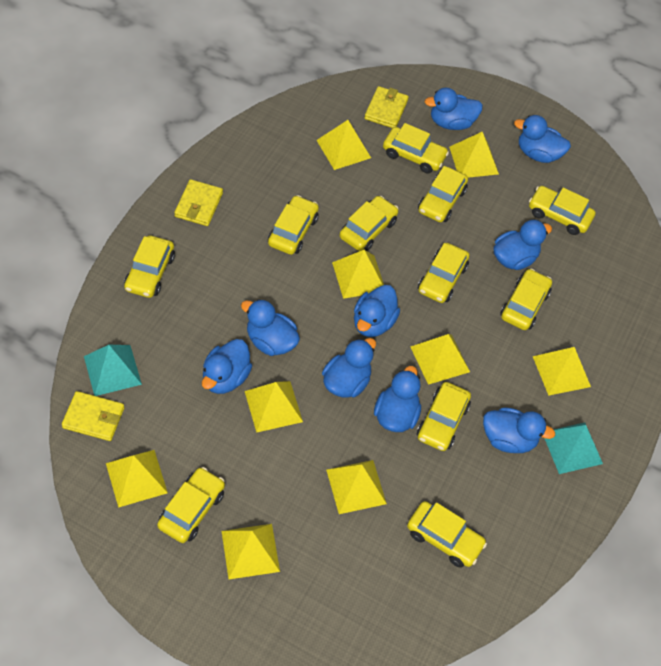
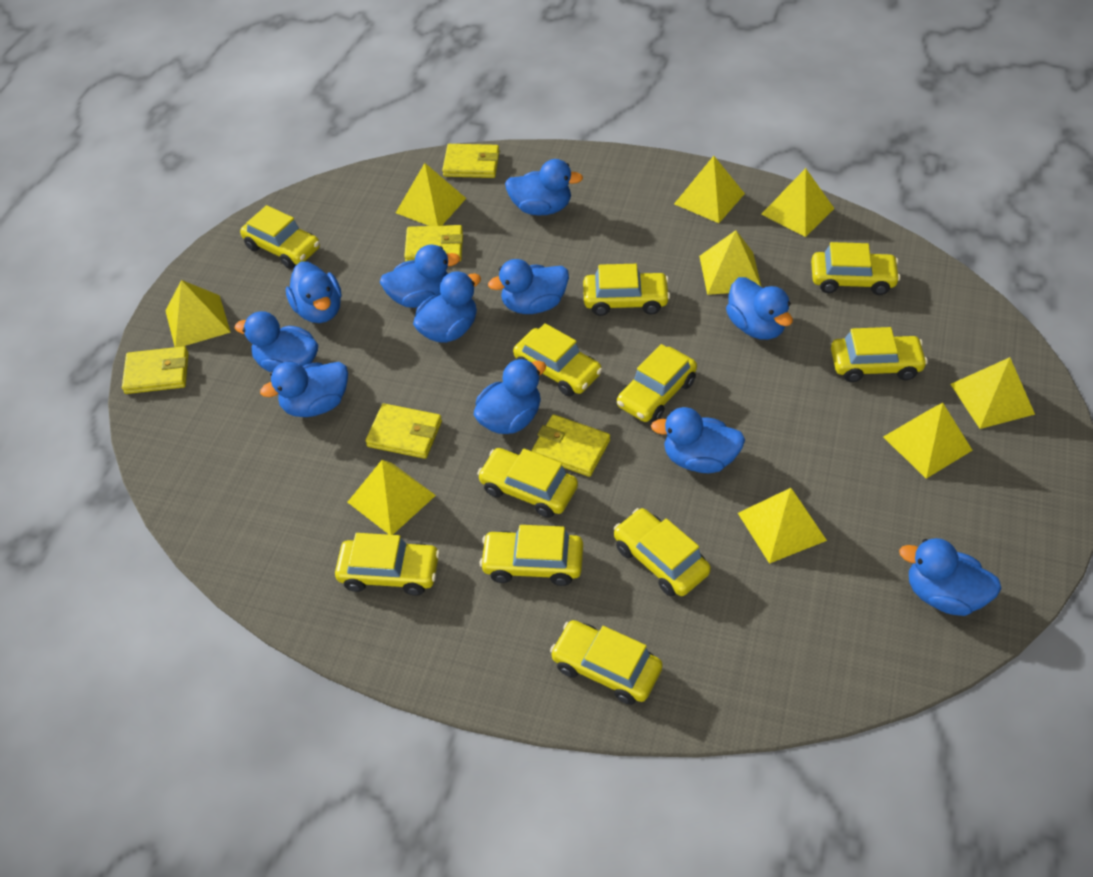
blue duck: 9 -> 11
turquoise pyramid: 2 -> 0
yellow wallet: 3 -> 5

